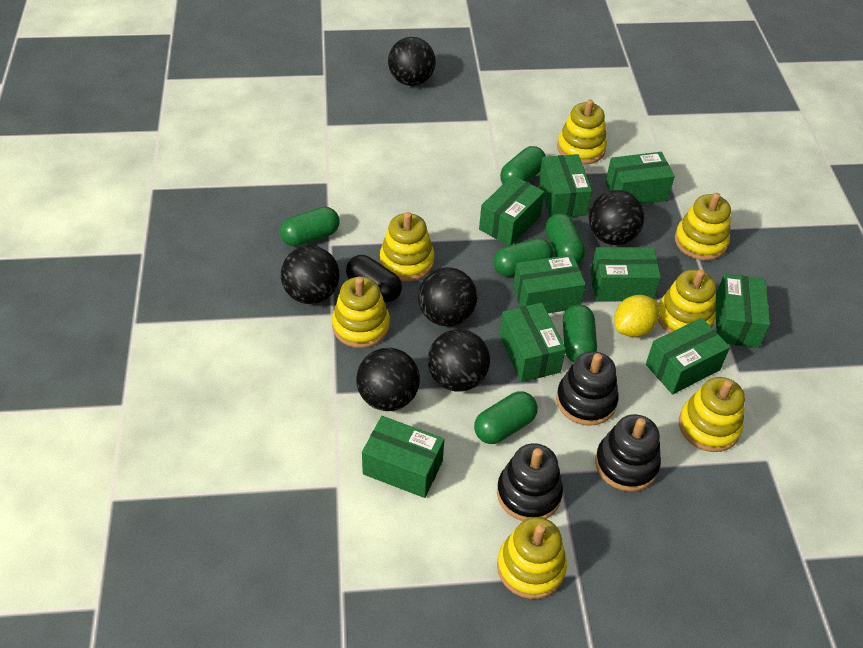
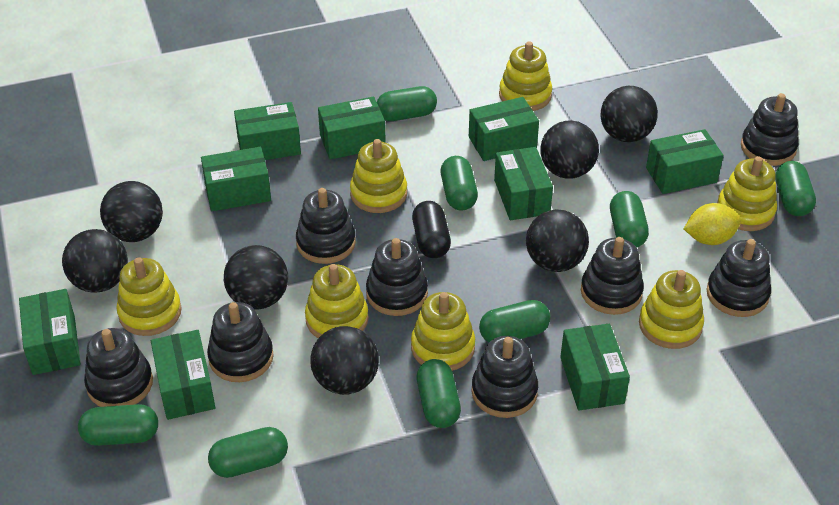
black ball: 6 -> 7
black stacking toy: 3 -> 8
green capsule: 6 -> 8

